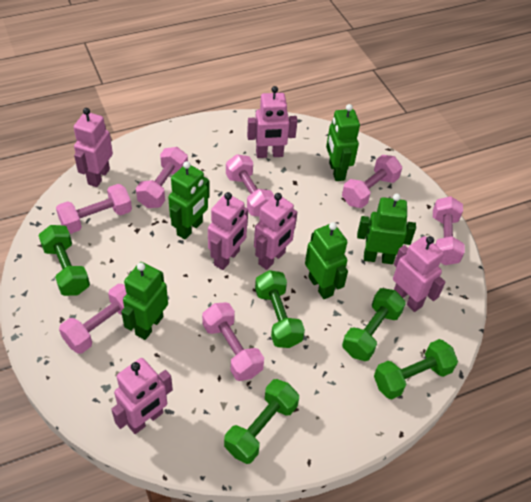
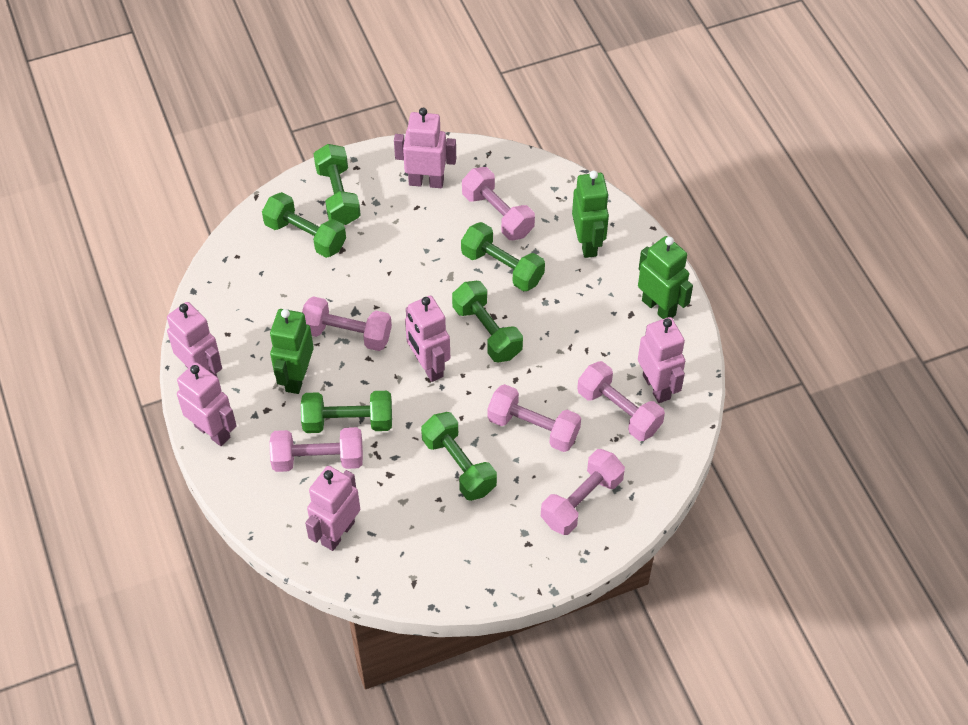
green dumbbell: 5 -> 6
green robot: 5 -> 3
pink dumbbell: 7 -> 6

